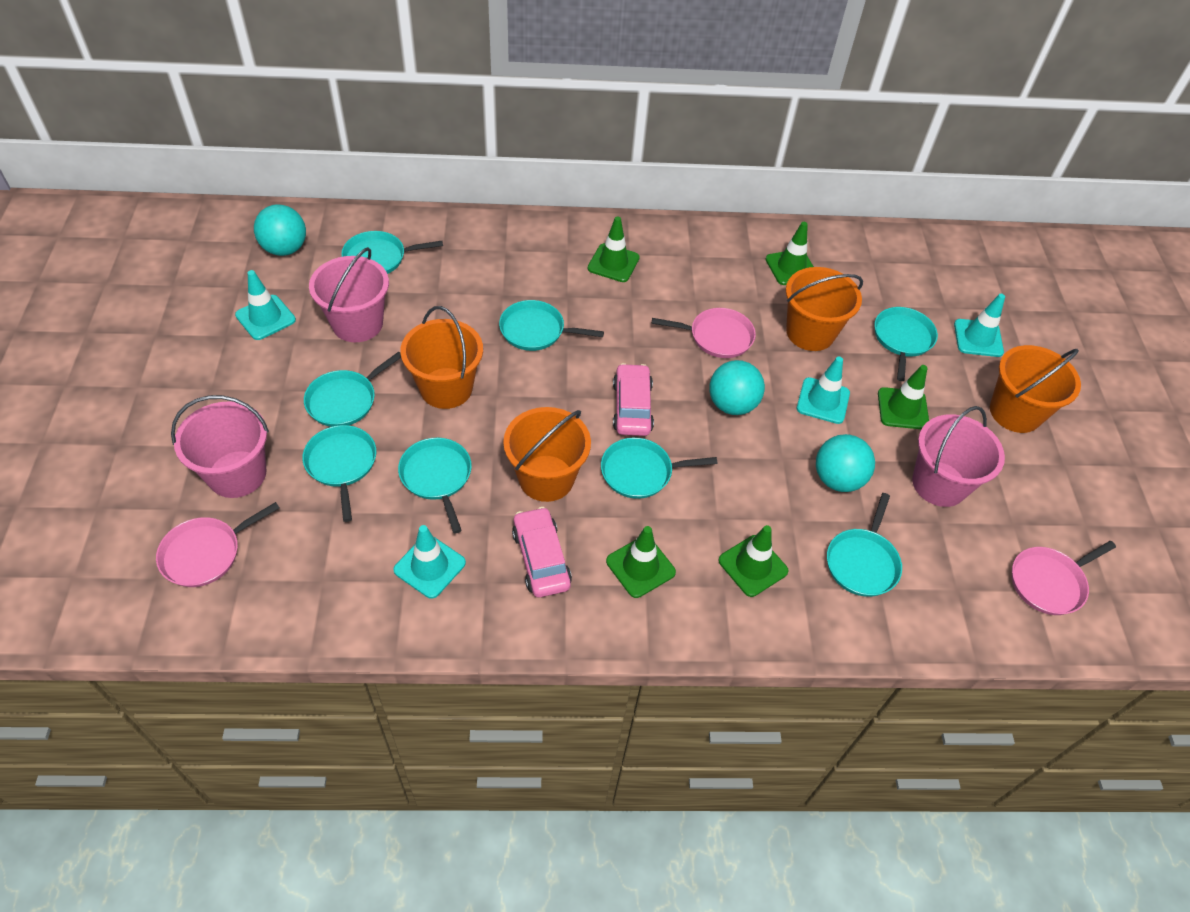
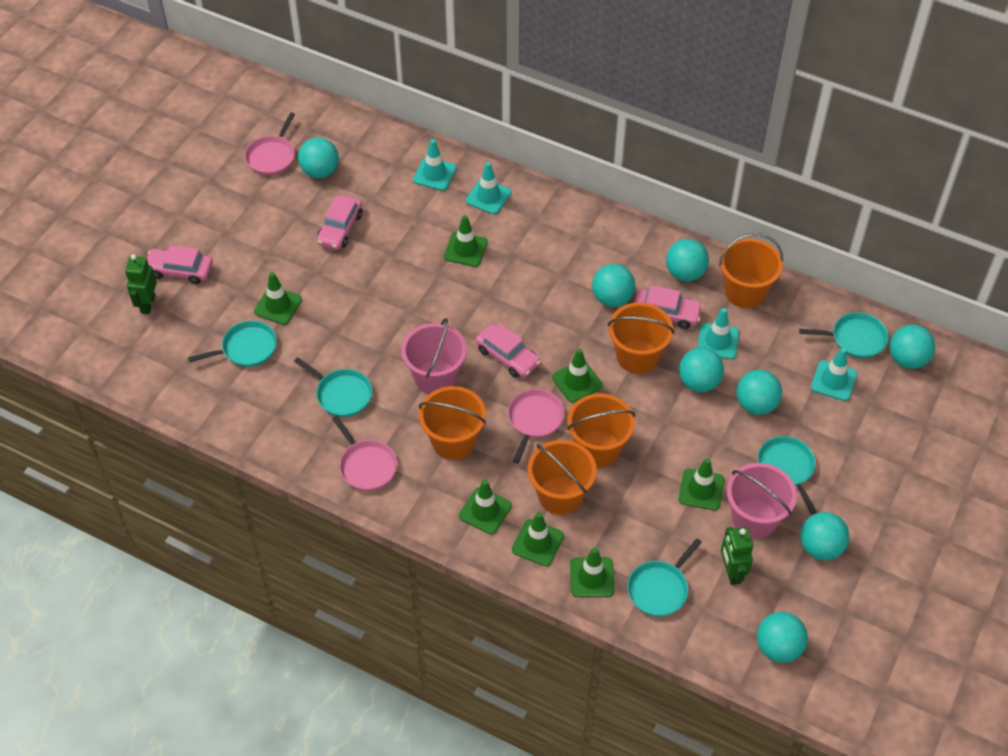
green robot: 0 -> 2
green traffic cone: 5 -> 7
orange bucket: 4 -> 5
pink bucket: 3 -> 2
pink car: 2 -> 4
turquoise ball: 3 -> 8
turquoise pan: 8 -> 5

